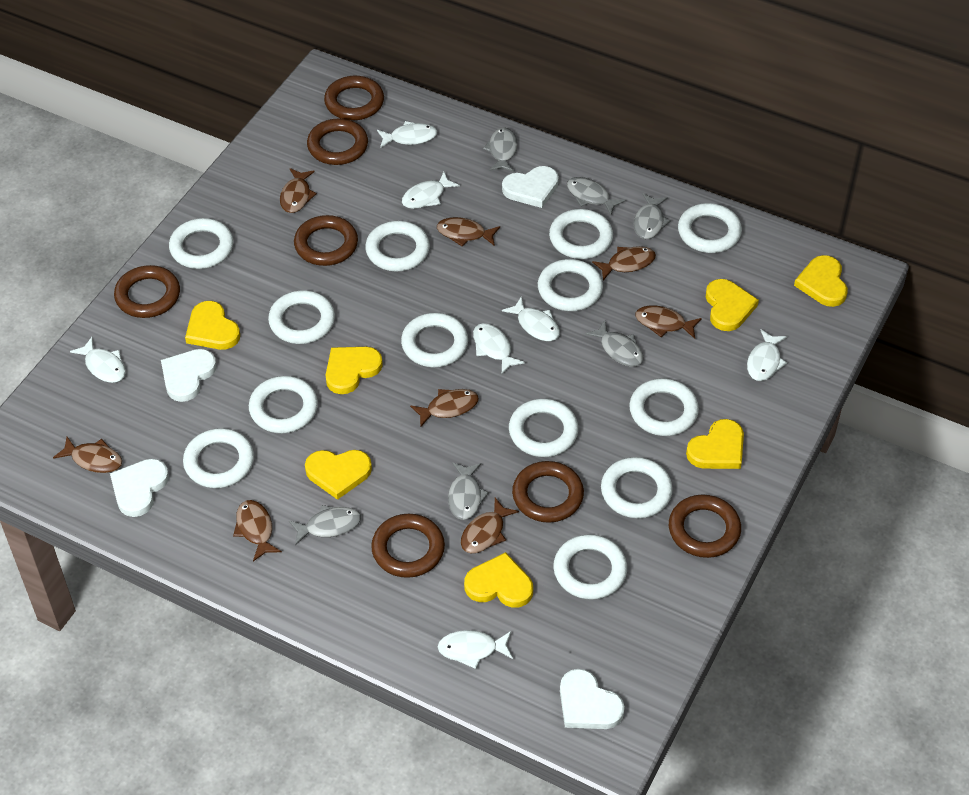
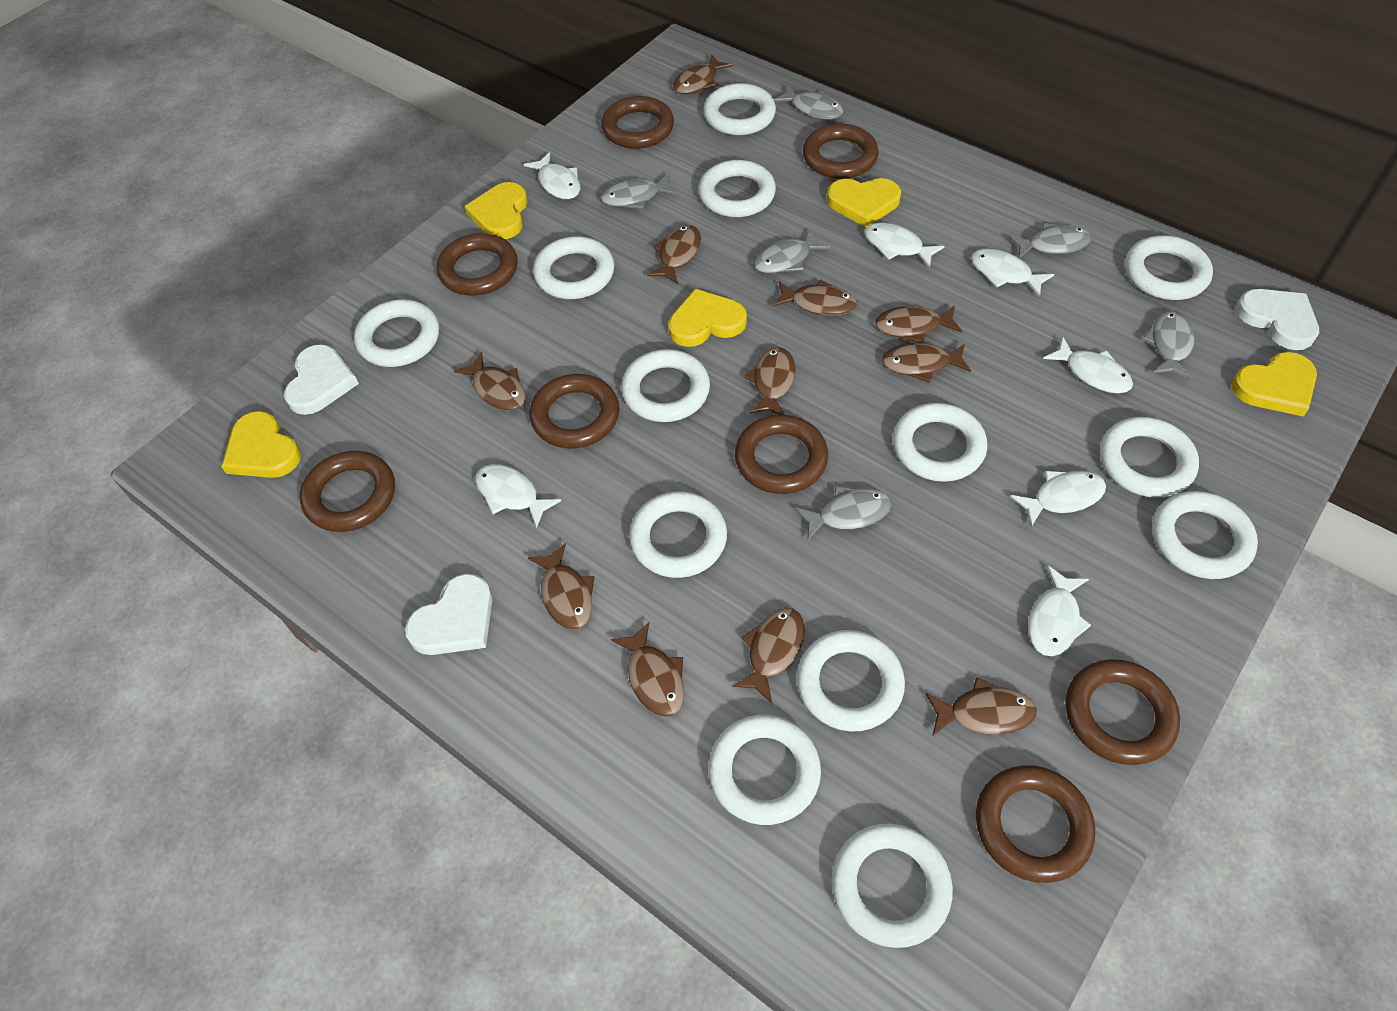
brown fish: 8 -> 11
brown ring: 7 -> 8
white heart: 4 -> 3
yellow heart: 7 -> 5

